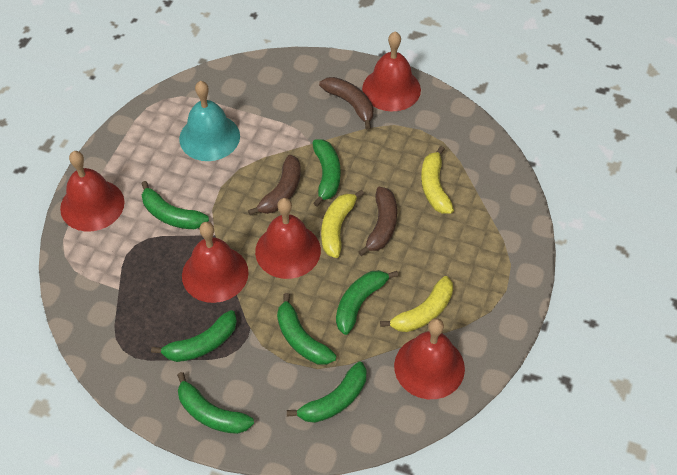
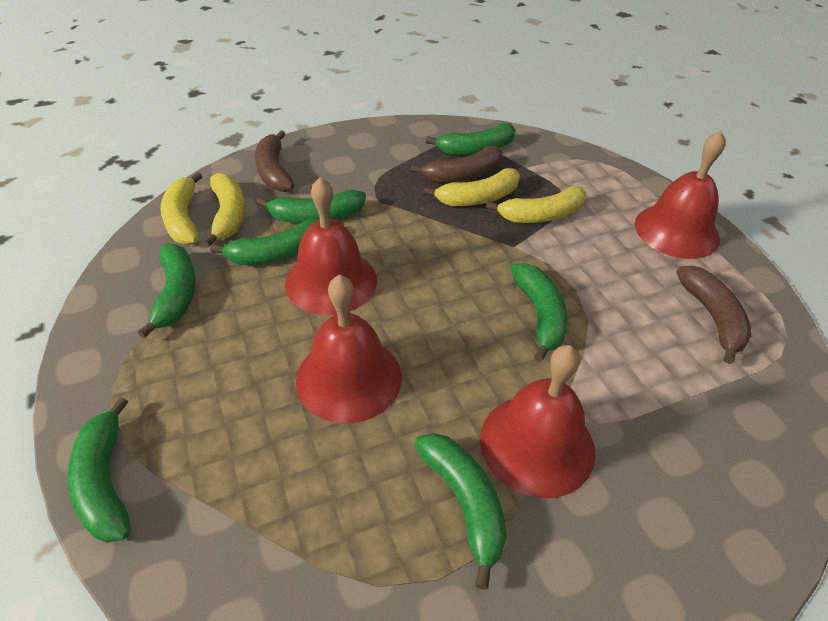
red bell: 5 -> 4
turquoise bell: 1 -> 0
yellow banana: 3 -> 4

